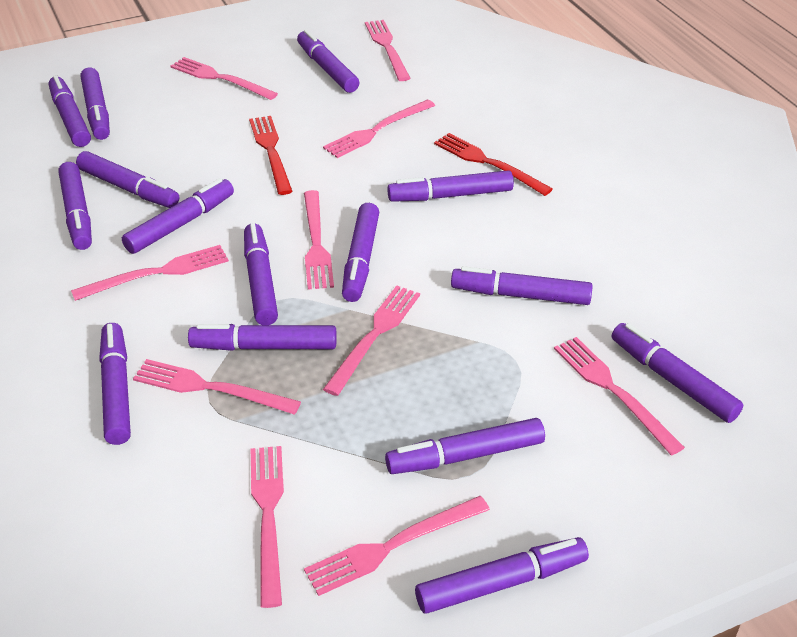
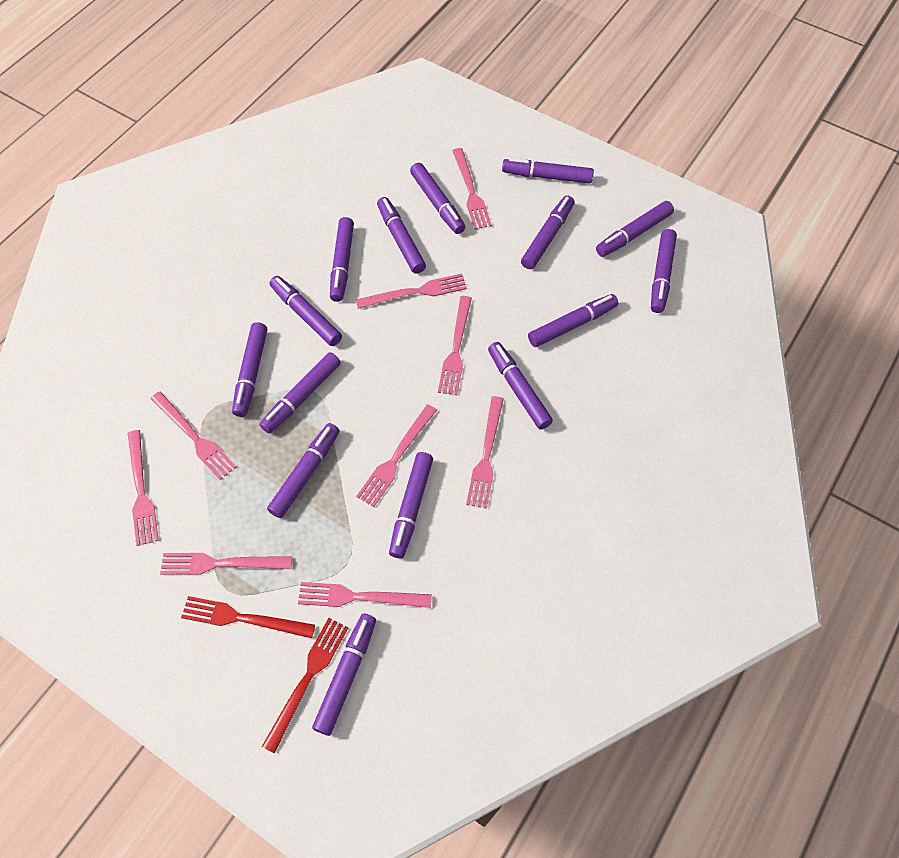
pink fork: 10 -> 9

